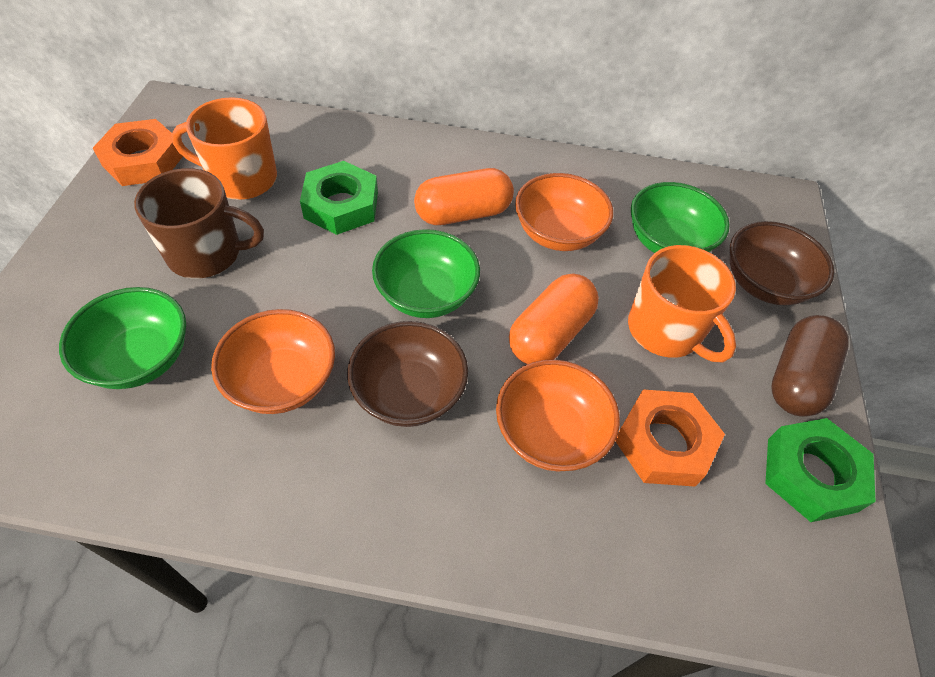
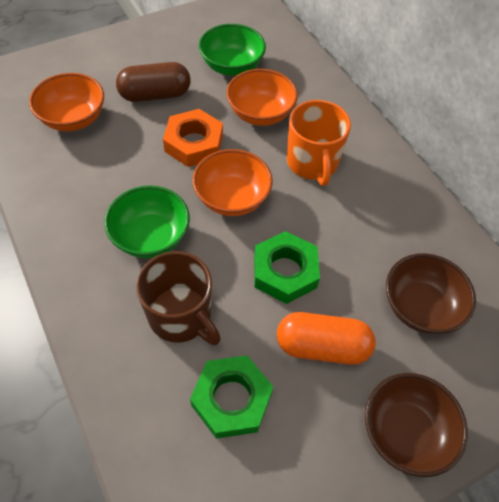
green bowl: 3 -> 2
orange capsule: 2 -> 1
orange mug: 2 -> 1
orange nut: 2 -> 1

